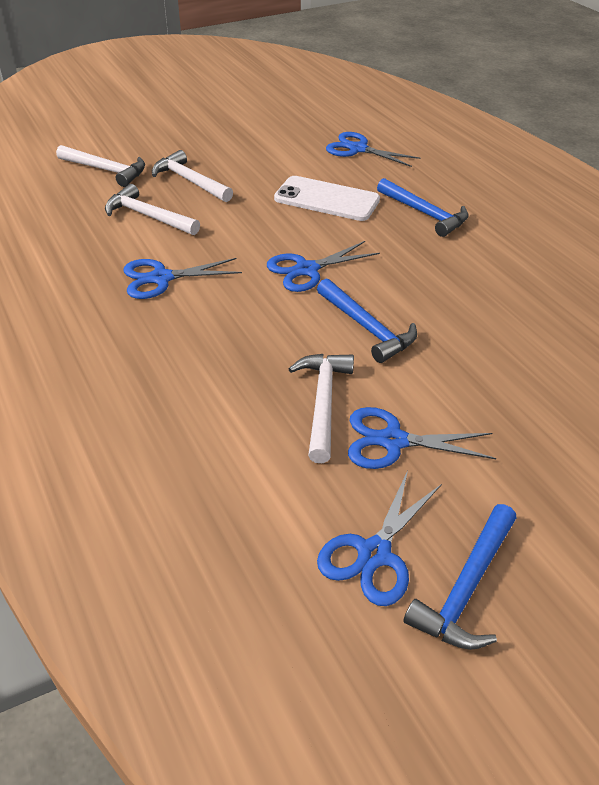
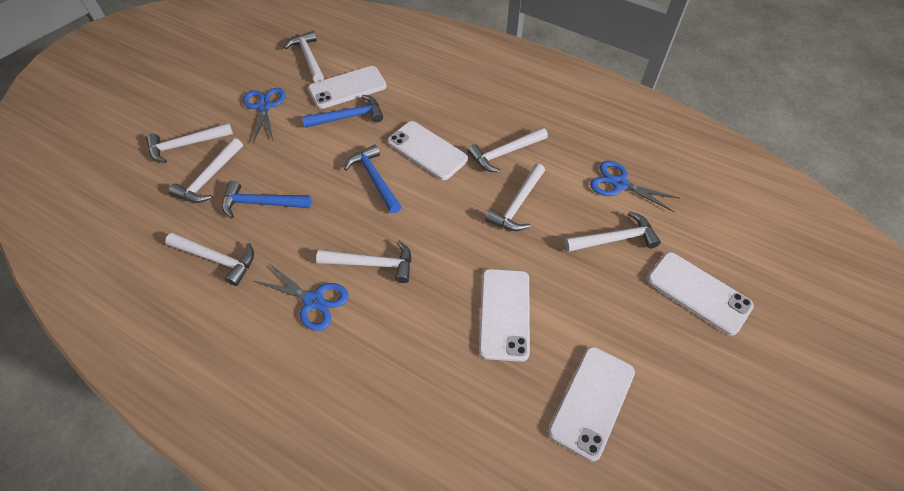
blue scissors: 5 -> 3
white hammer: 4 -> 8
white phone: 1 -> 5

